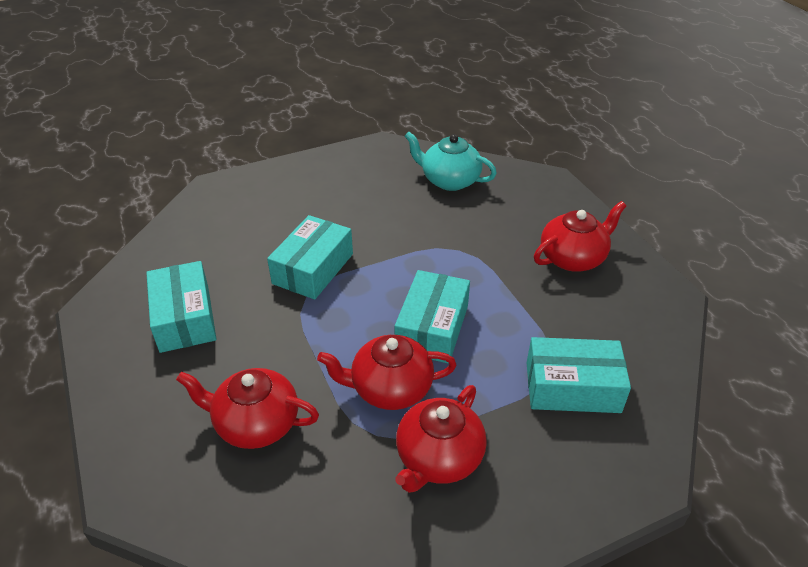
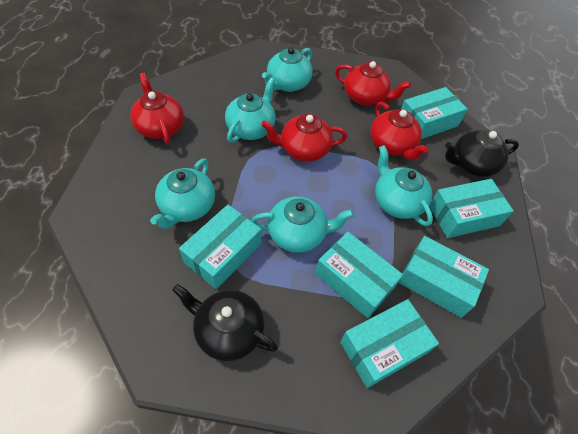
black teapot: 0 -> 2
turquoise box: 4 -> 6
turquoise teapot: 1 -> 5

